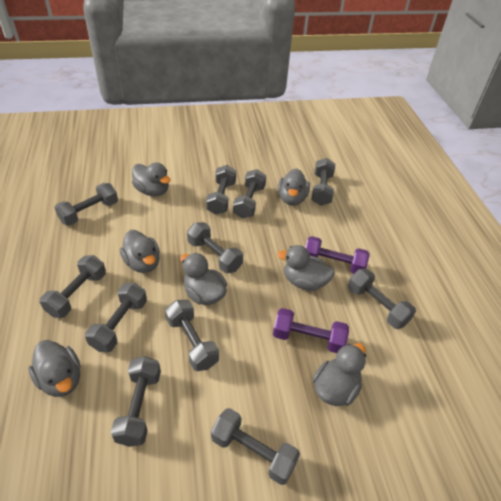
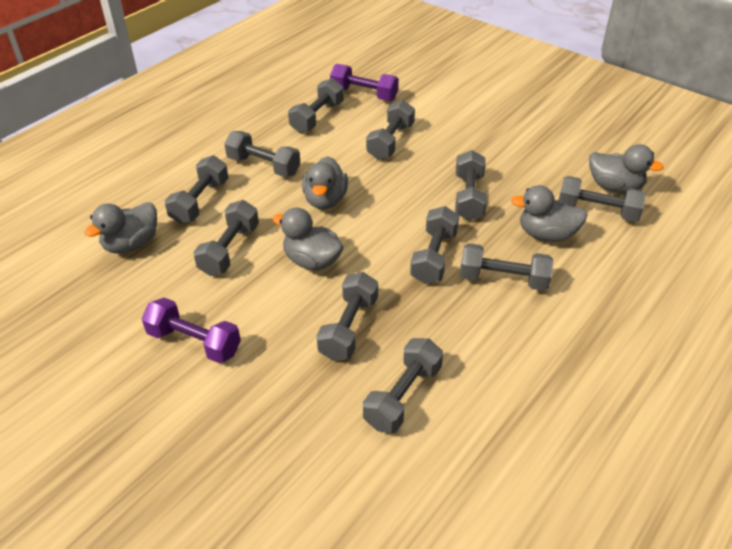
grey duck: 7 -> 5

